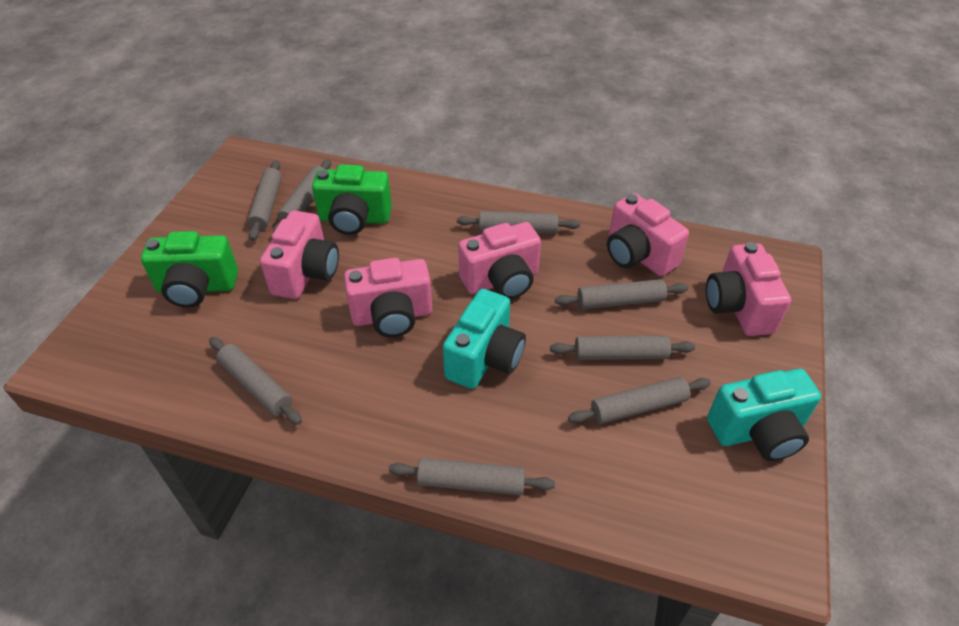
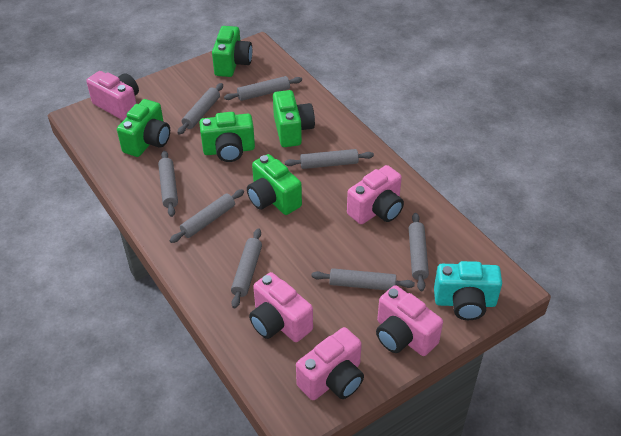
green camera: 2 -> 5
turquoise camera: 2 -> 1

